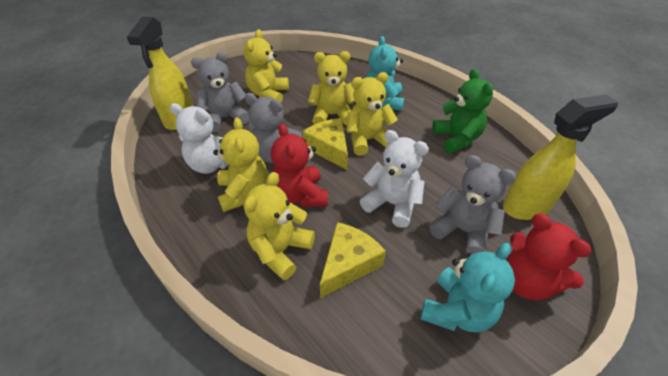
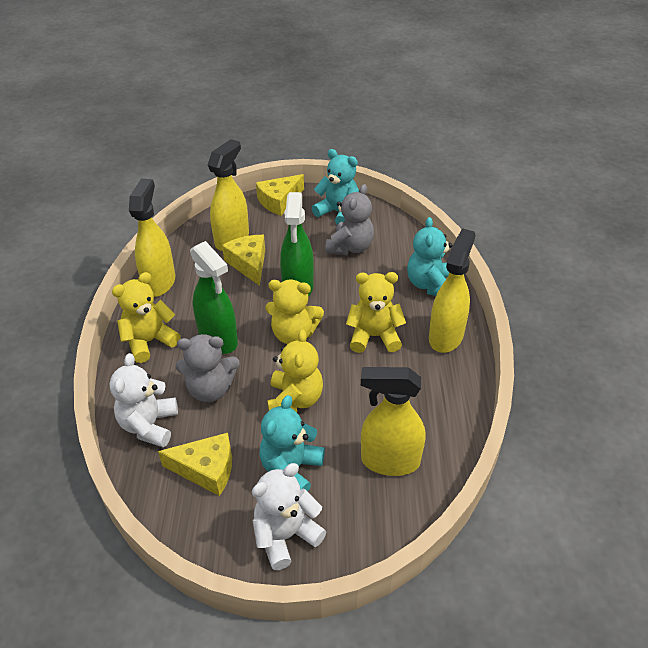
green spray bottle: 0 -> 2
green teddy bear: 1 -> 0
grey teddy bear: 3 -> 2
red teddy bear: 2 -> 0
turquoise teddy bear: 2 -> 3
yellow cheese: 2 -> 3
yellow spray bottle: 2 -> 4
yellow teddy bear: 5 -> 4

